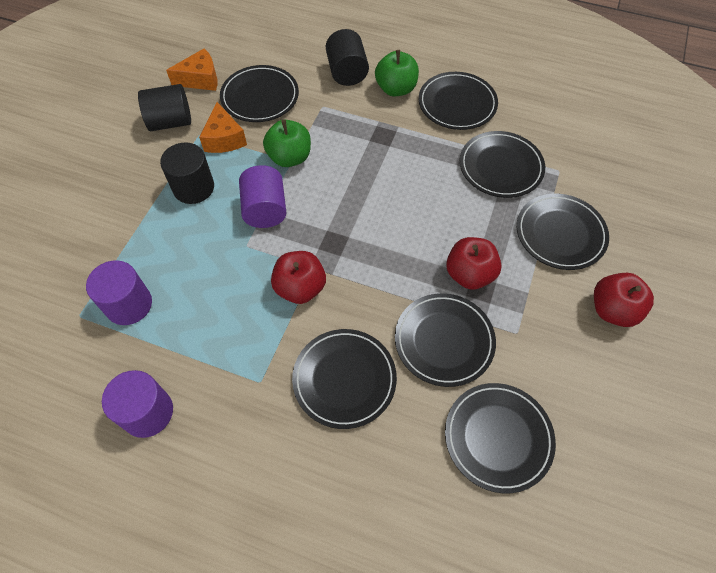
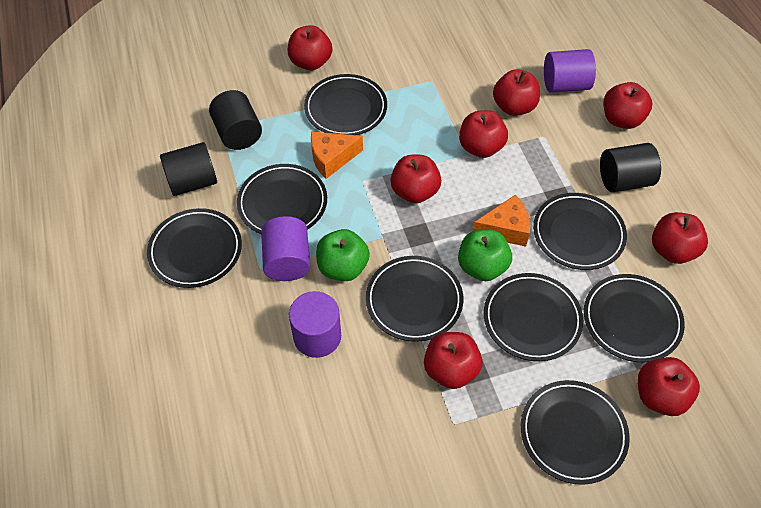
black plate: 7 -> 8
red apple: 3 -> 8

